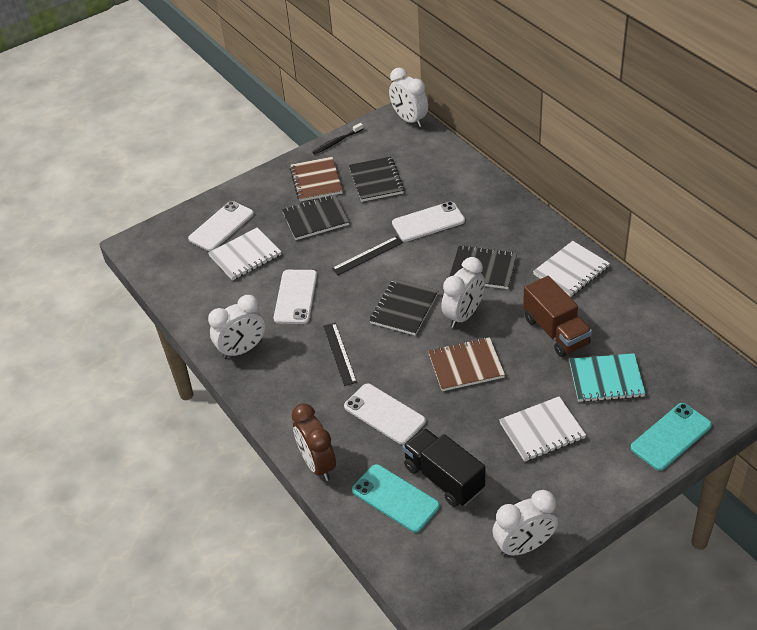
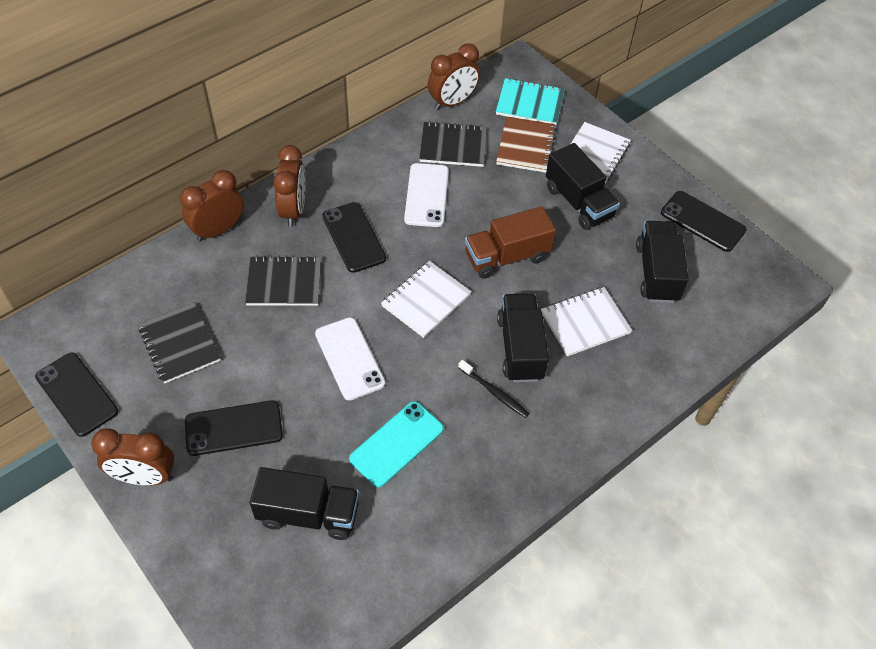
black notebook: 4 -> 3
black phone: 0 -> 4
black ruler: 2 -> 0
black truck: 1 -> 4
brown clock: 1 -> 4
brown notebook: 2 -> 1
turquoise phone: 2 -> 1
white clock: 4 -> 0
white phone: 4 -> 2

